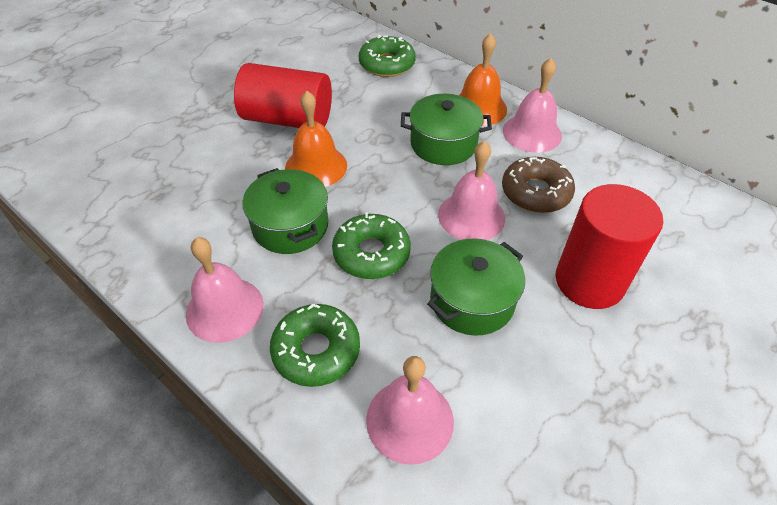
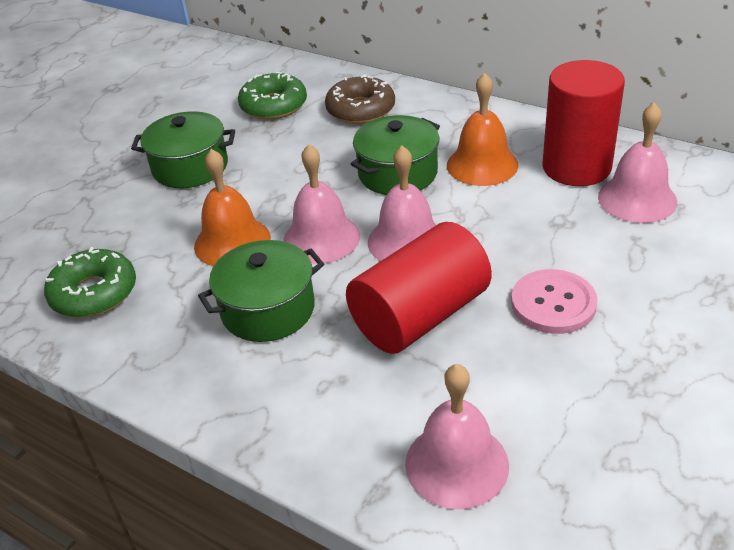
green donut: 3 -> 2
pink button: 0 -> 1

